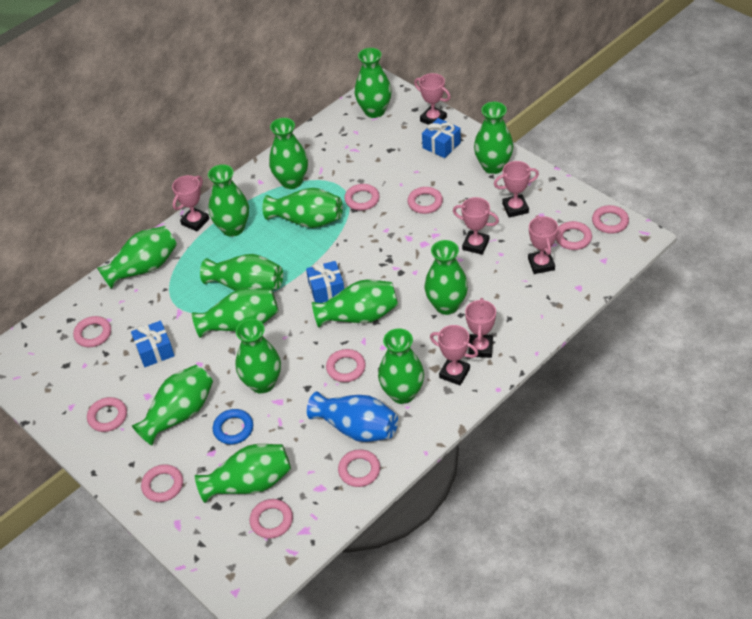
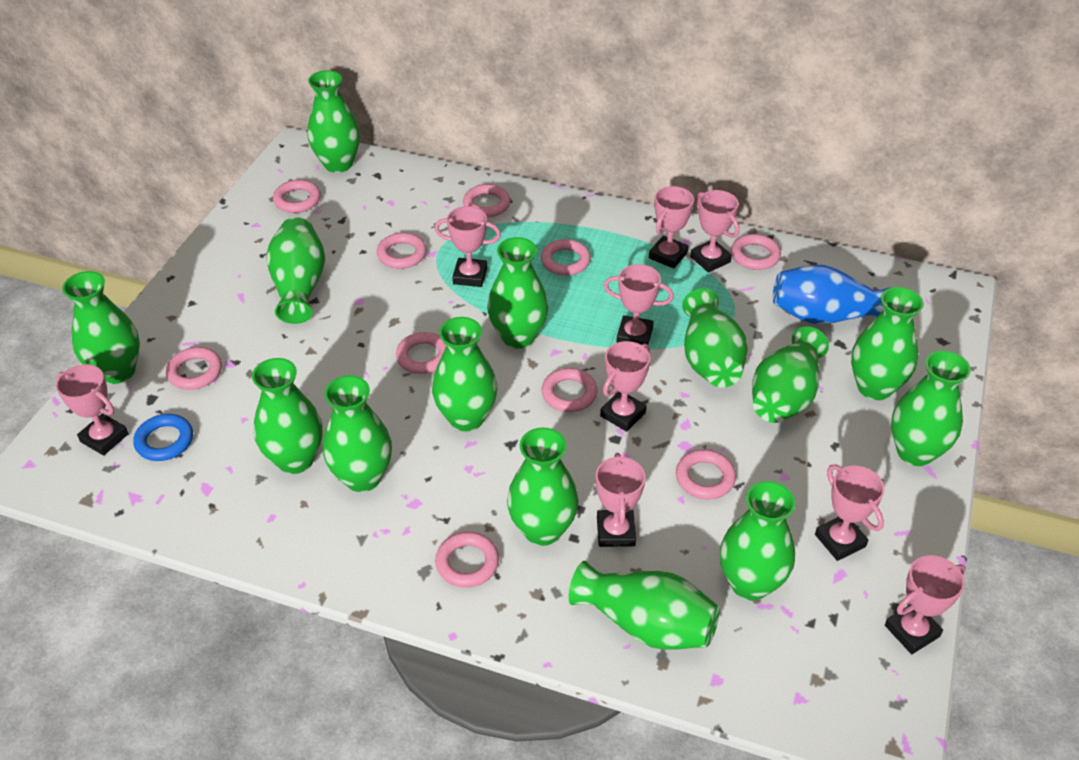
blue gift: 3 -> 0
pink trophy: 7 -> 9

